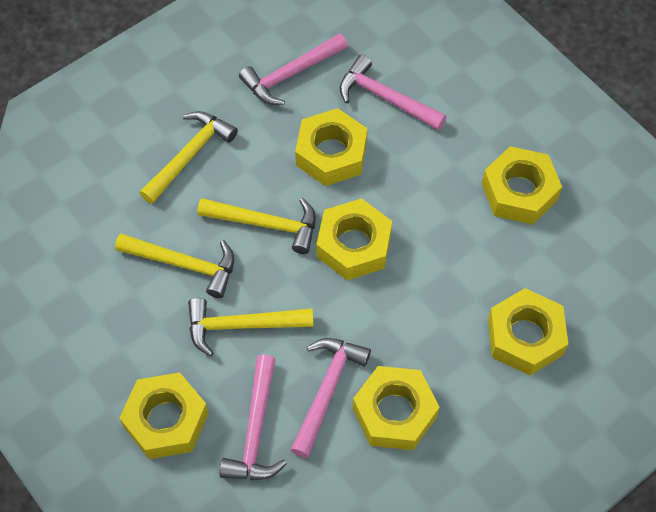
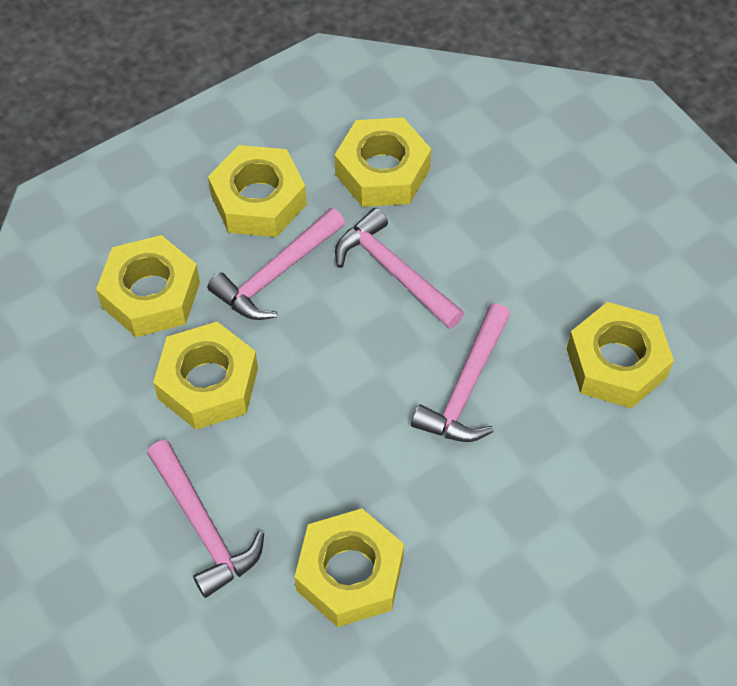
yellow hammer: 4 -> 0

